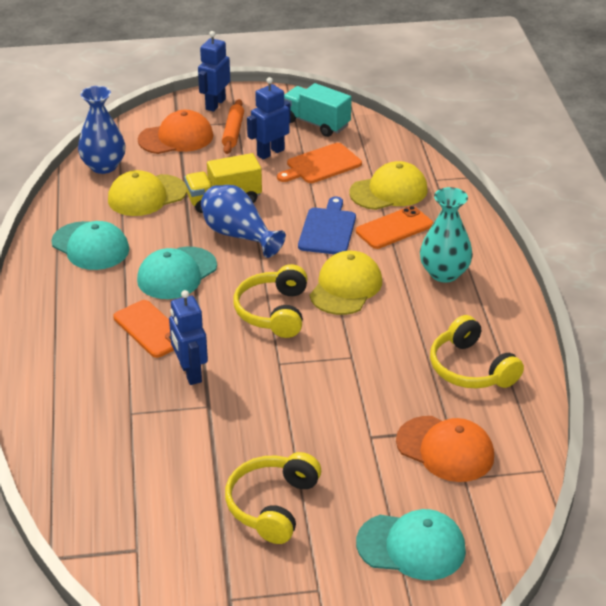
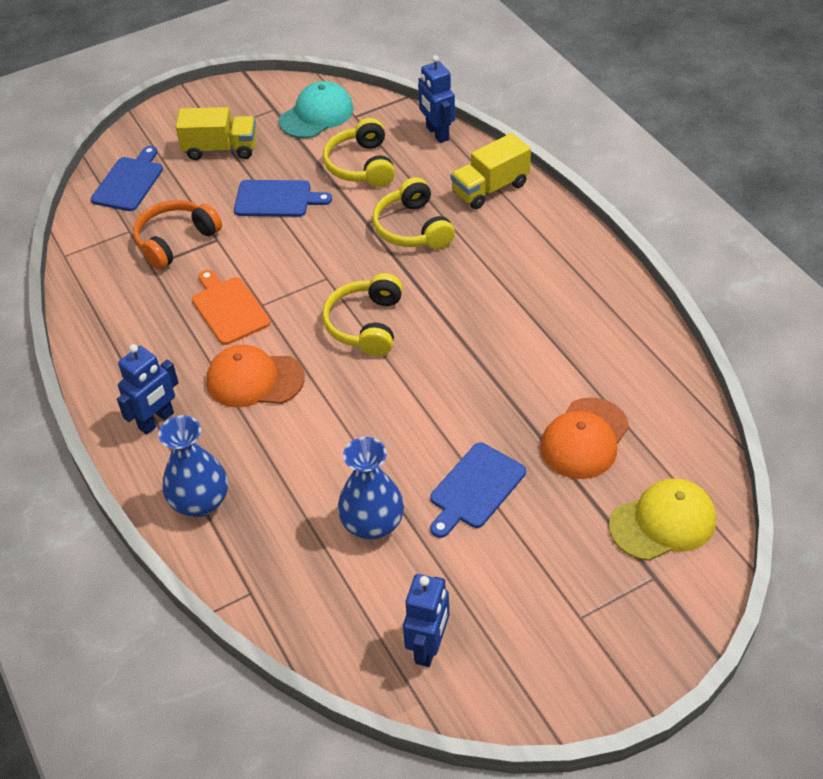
blue cutting board: 1 -> 3
orange headphones: 0 -> 1
orange phone: 2 -> 0
orange rolling pin: 1 -> 0
turquoise cap: 3 -> 1
turquoise truck: 1 -> 0
turquoise vase: 1 -> 0
yellow cap: 3 -> 1
yellow truck: 1 -> 2

